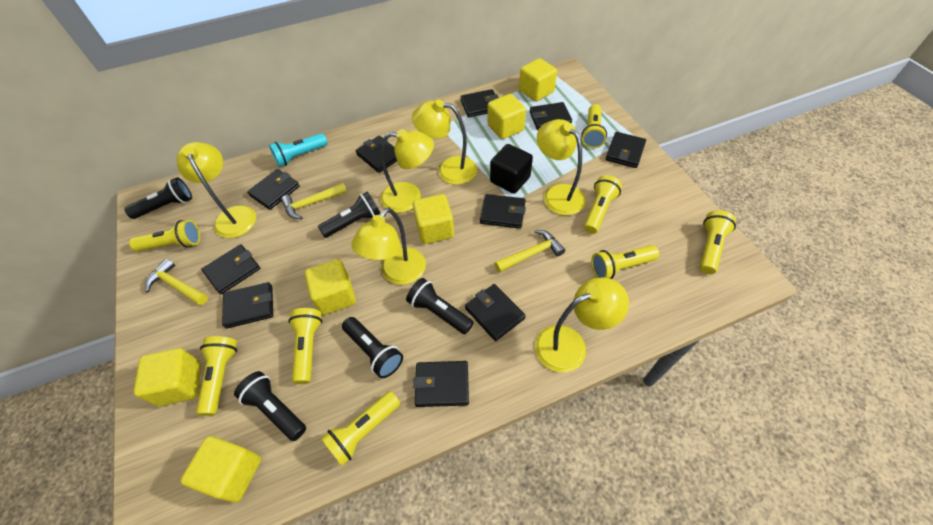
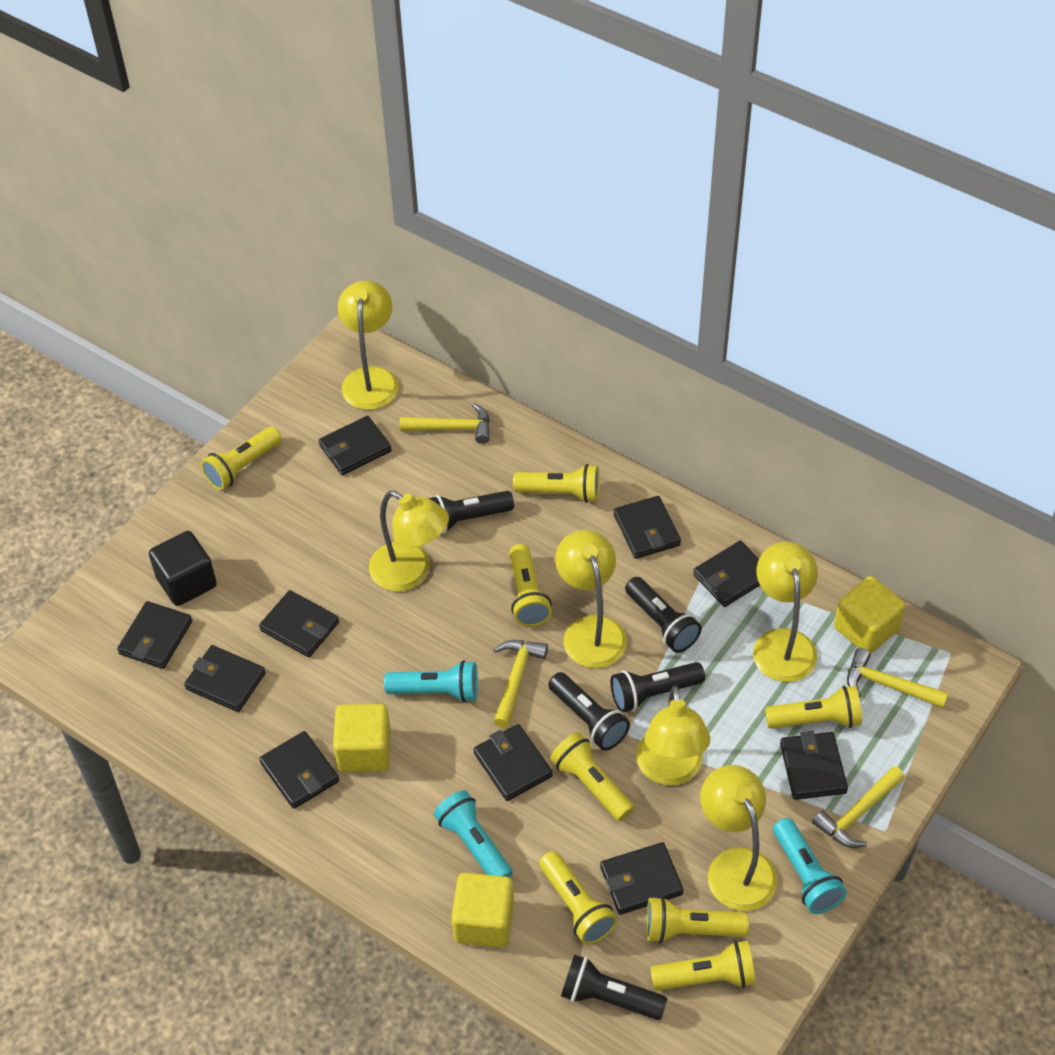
turquoise flashlight: 1 -> 3
yellow cube: 6 -> 3
yellow hammer: 3 -> 4

